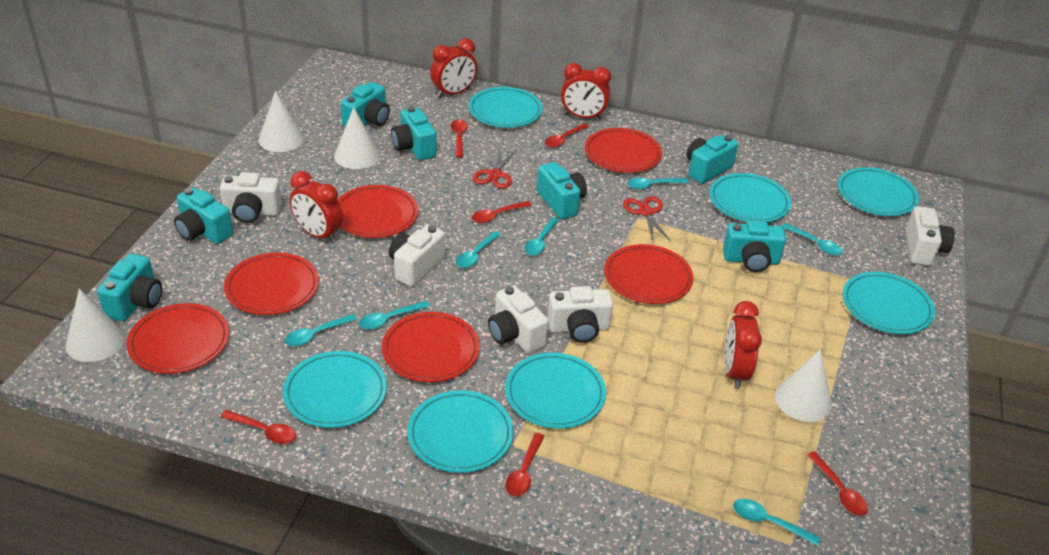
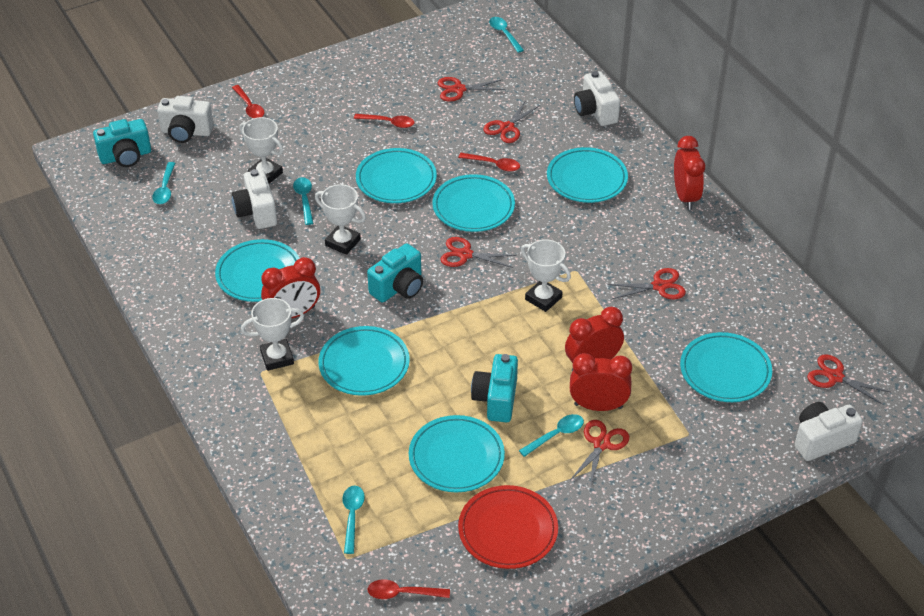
red plate: 6 -> 1
red scissors: 2 -> 6
red spoon: 6 -> 4
turquoise camera: 7 -> 3
turquoise spoon: 7 -> 5
white camera: 5 -> 4
white cone: 4 -> 0
white trophy: 0 -> 4

